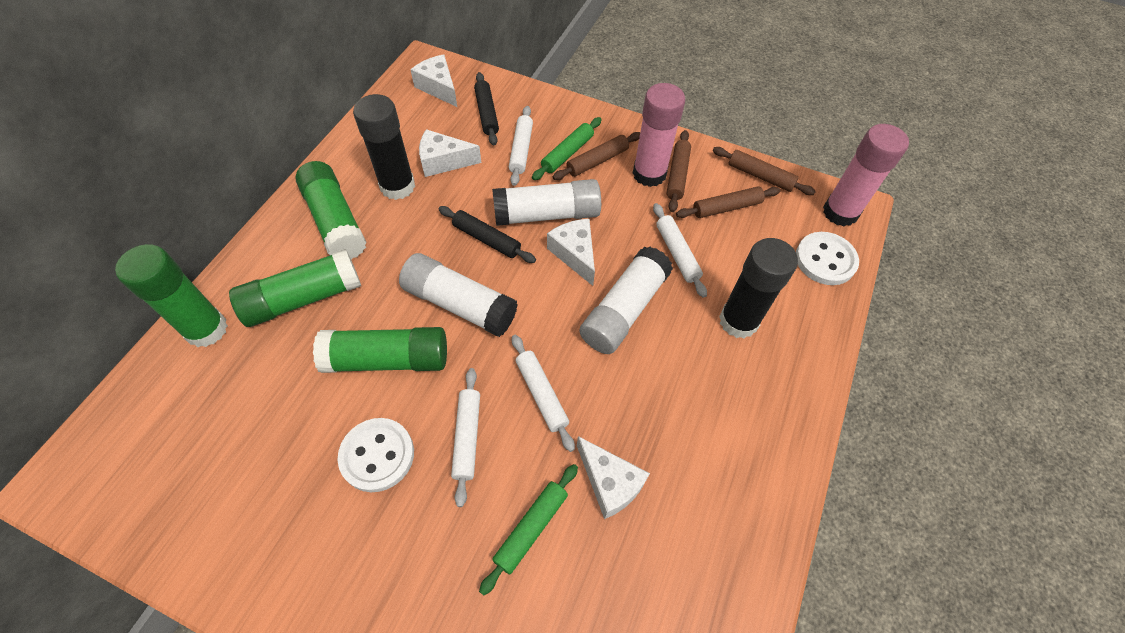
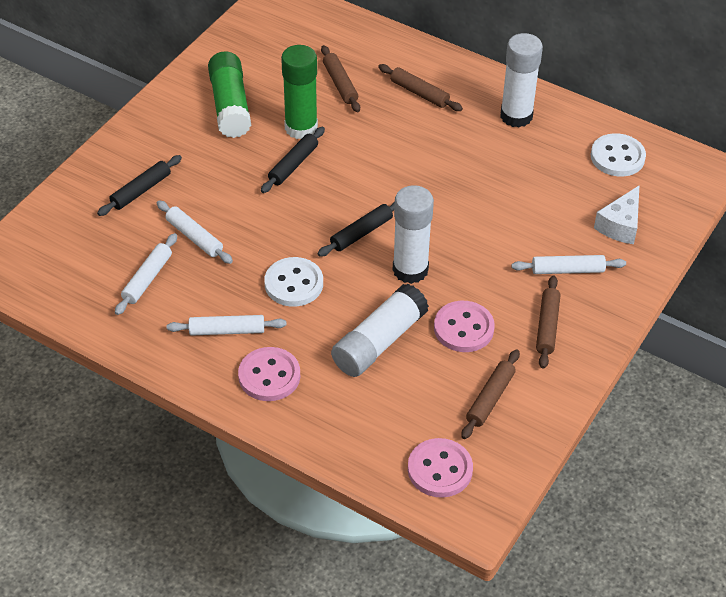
black glue stick: 2 -> 0
black rolling pin: 2 -> 3
green glue stick: 4 -> 2
green rolling pin: 2 -> 0
pink button: 0 -> 3
pink glue stick: 2 -> 0
white cheese: 4 -> 1

